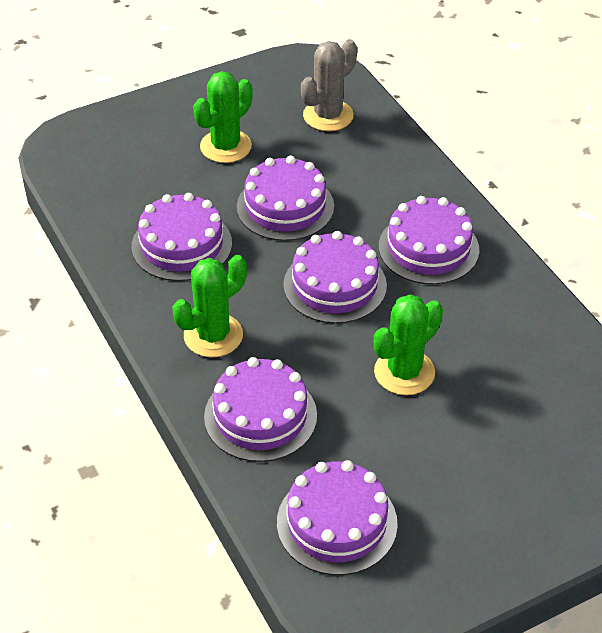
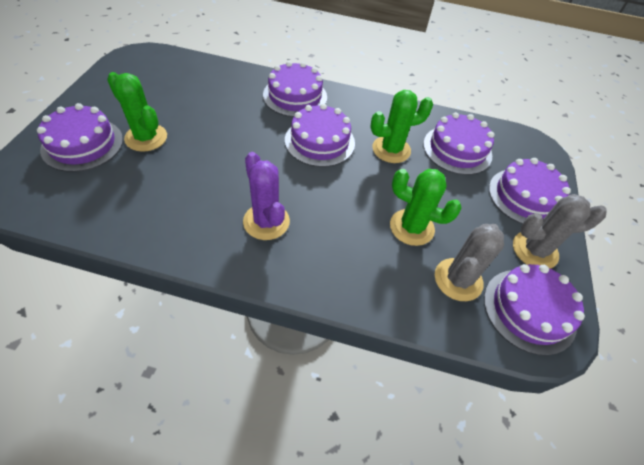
grey cactus: 1 -> 2
purple cactus: 0 -> 1

